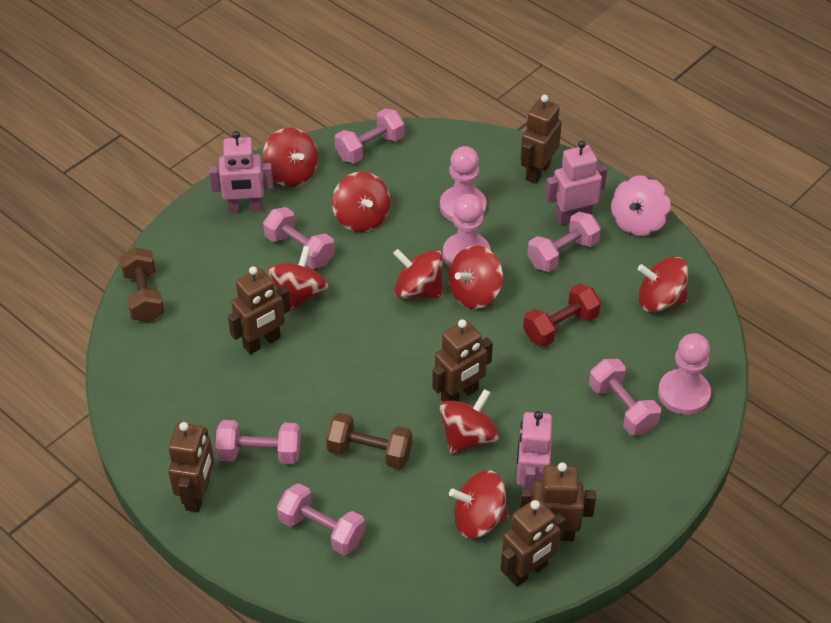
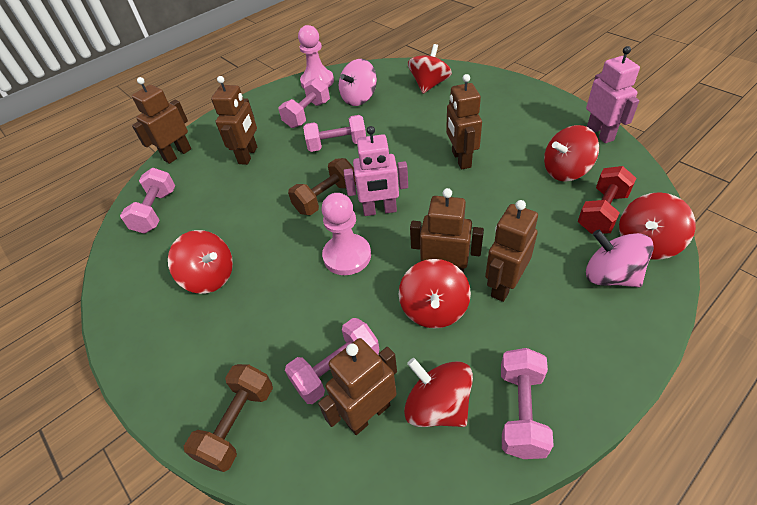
pink dumbbell: 6 -> 5
pink pawn: 3 -> 2
pink robot: 3 -> 2
pink spinning top: 1 -> 2
red spinning top: 8 -> 6

